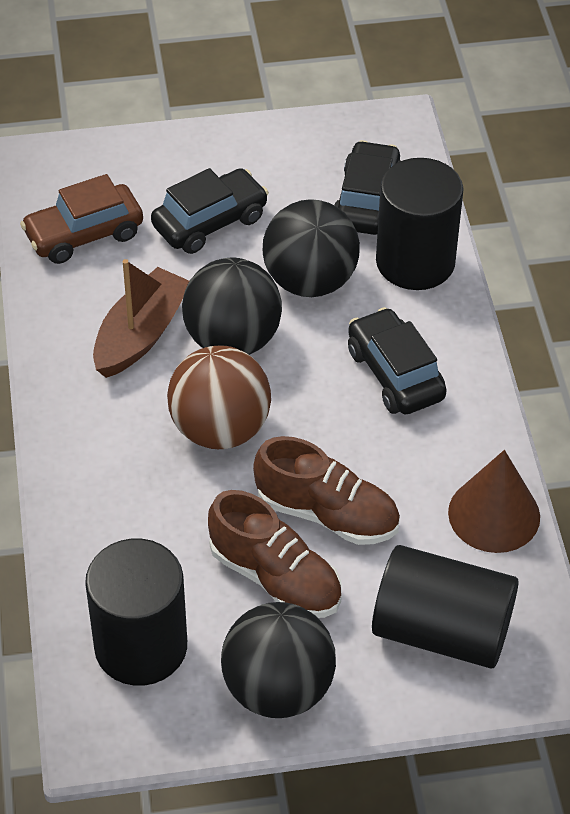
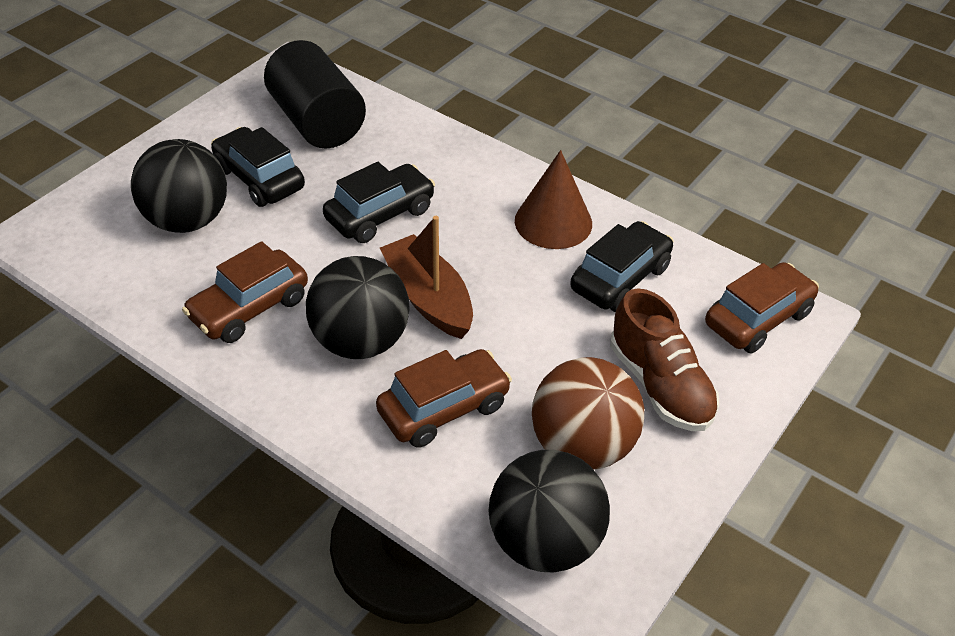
black cylinder: 3 -> 1
brown car: 1 -> 3
brown shoe: 2 -> 1

